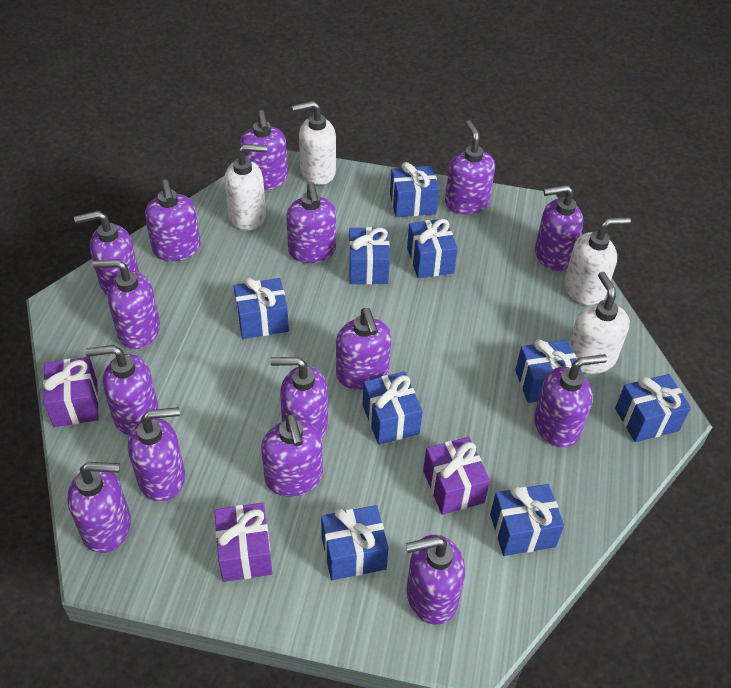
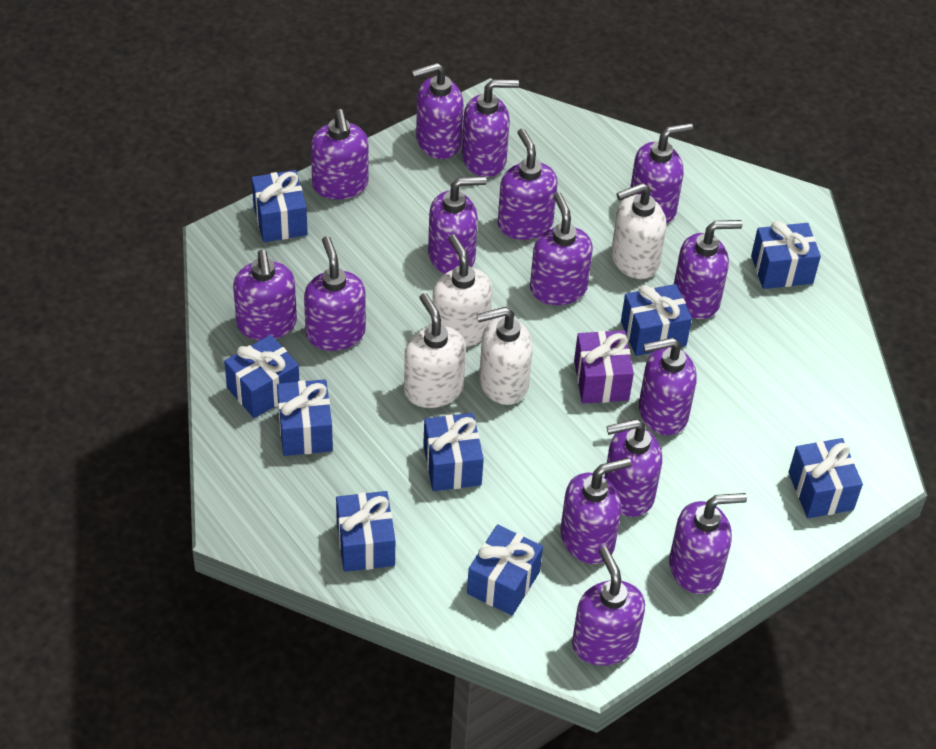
purple gift: 3 -> 1

